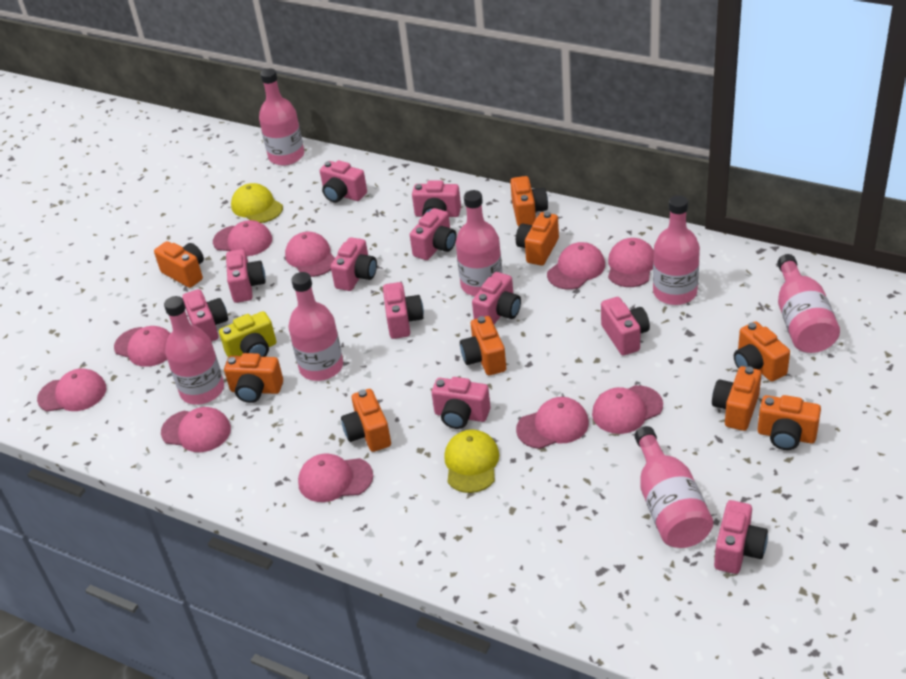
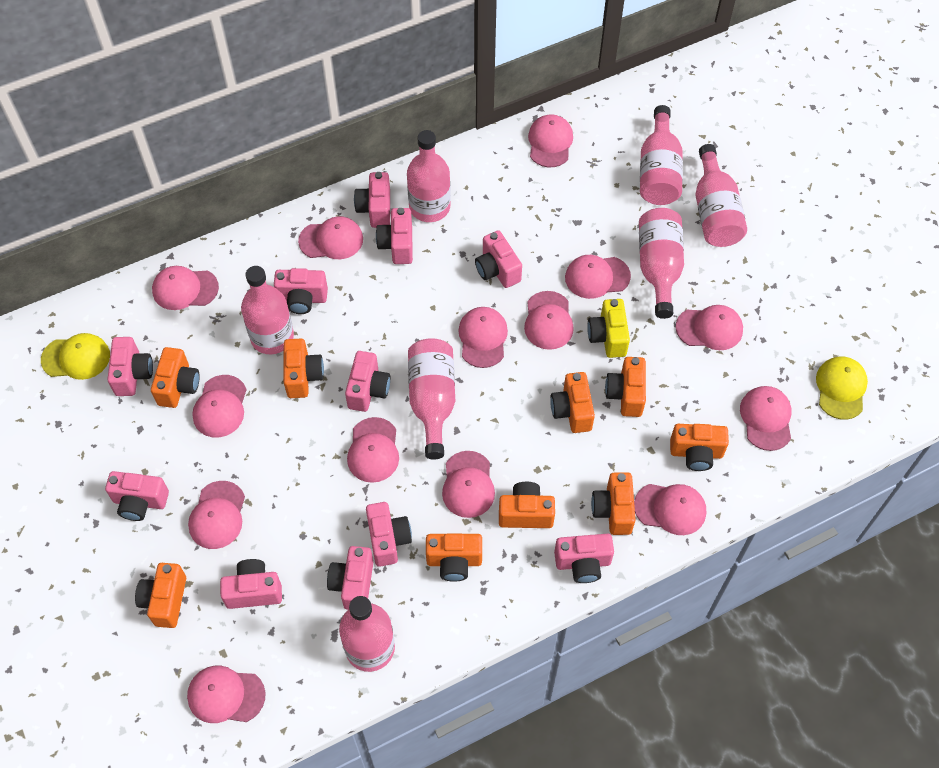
pink cap: 10 -> 14

